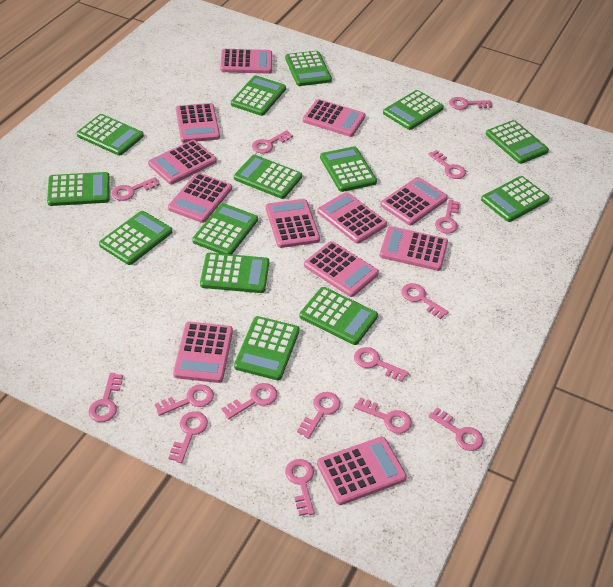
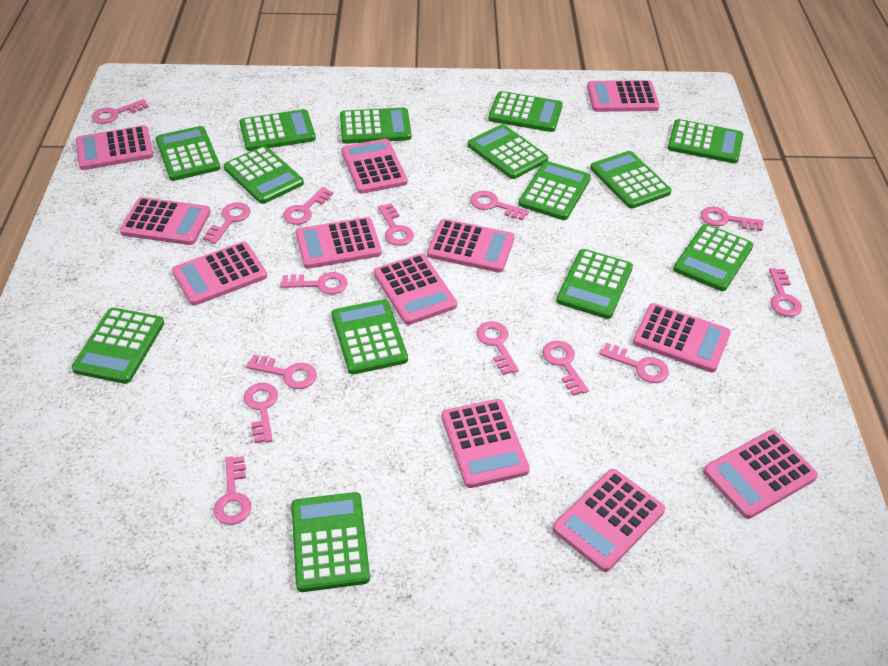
pink key: 15 -> 14

